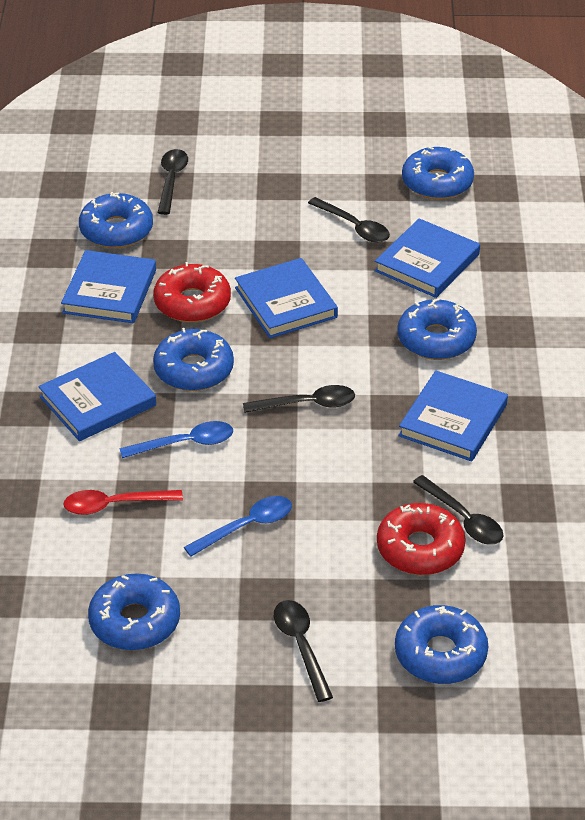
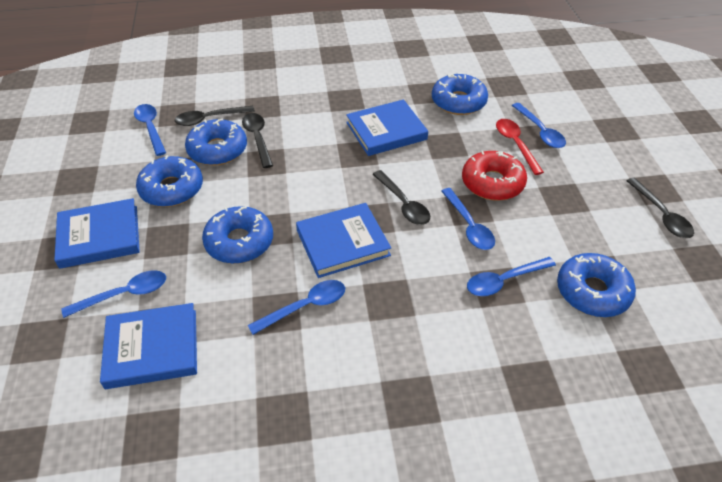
black spoon: 5 -> 4
blue book: 5 -> 4
blue donut: 6 -> 5
blue spoon: 2 -> 6
red donut: 2 -> 1

